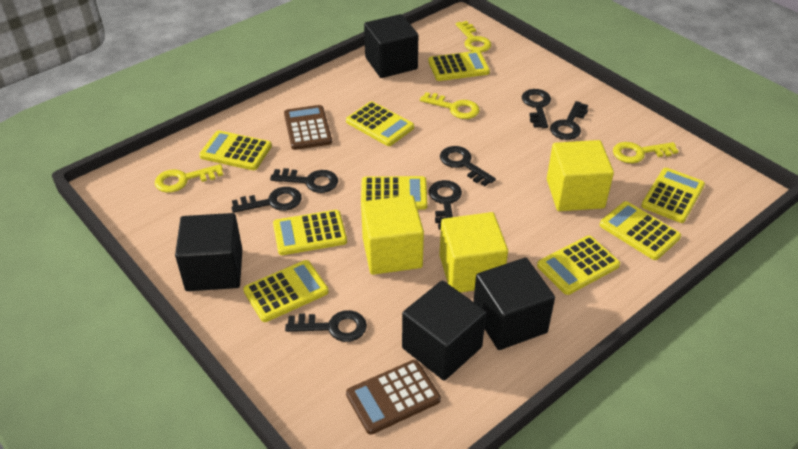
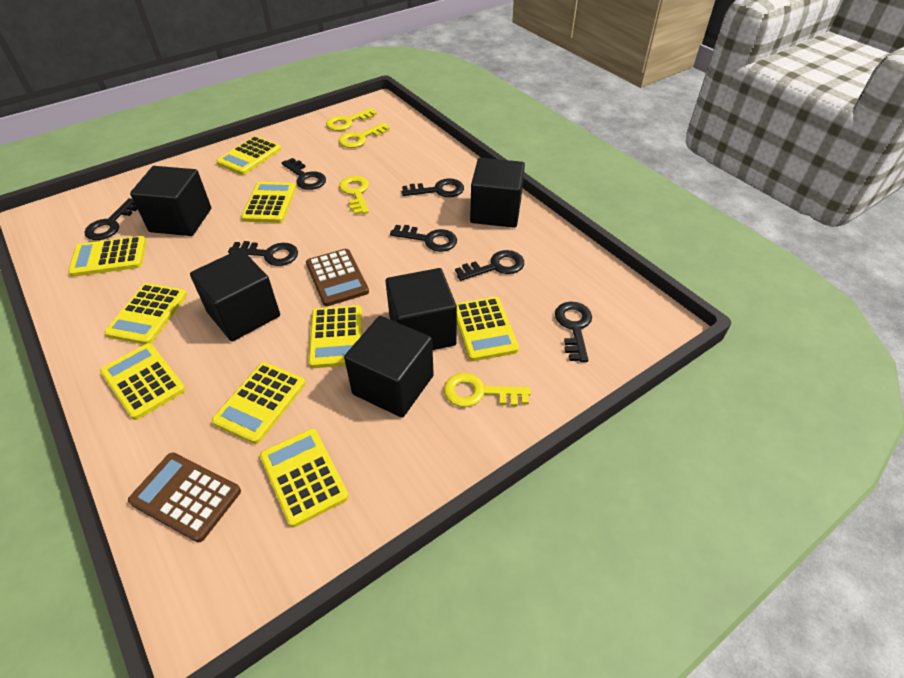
black cube: 4 -> 5
yellow cube: 3 -> 0

